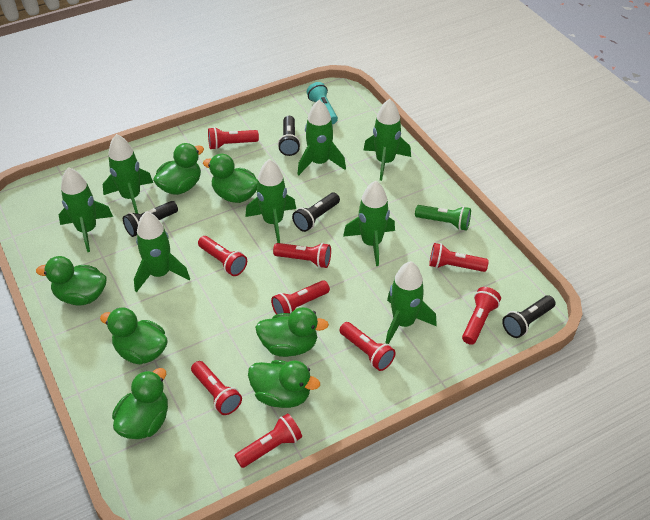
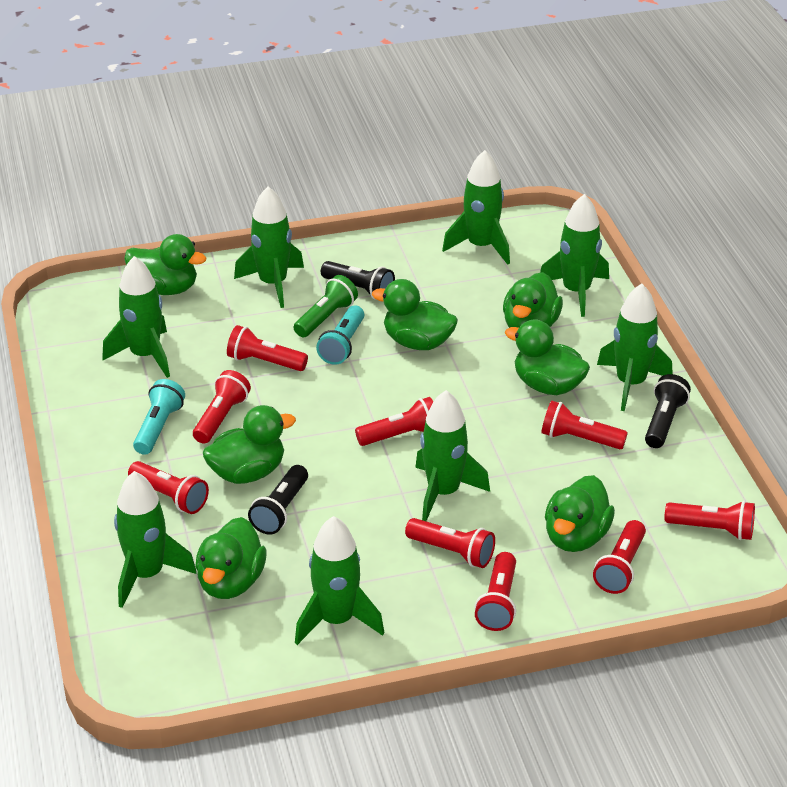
black flashlight: 4 -> 3
turquoise flashlight: 1 -> 2

